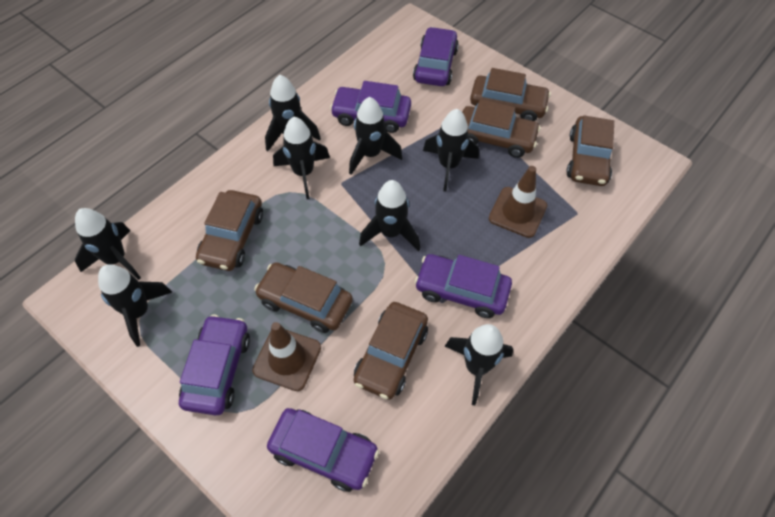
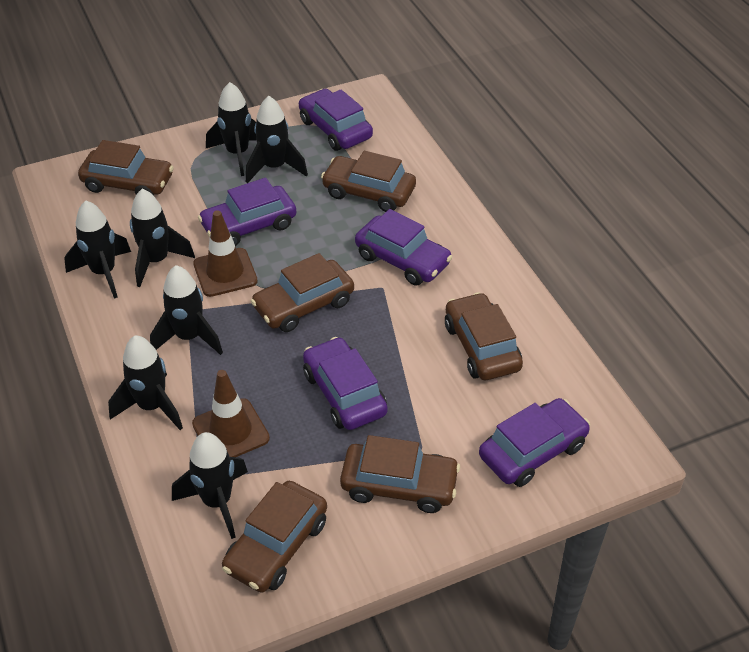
black rocket: 8 -> 7

